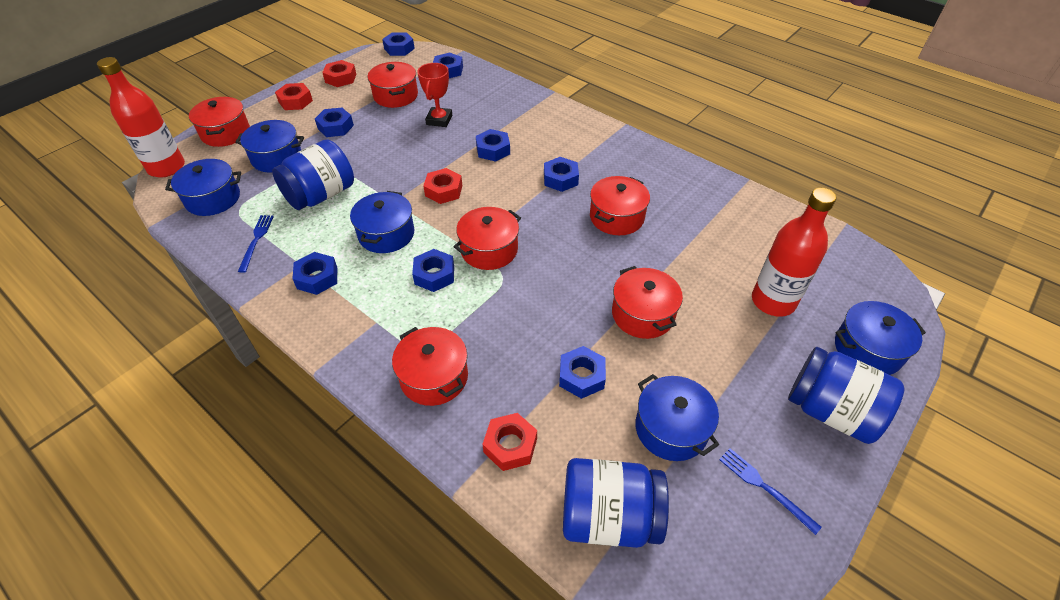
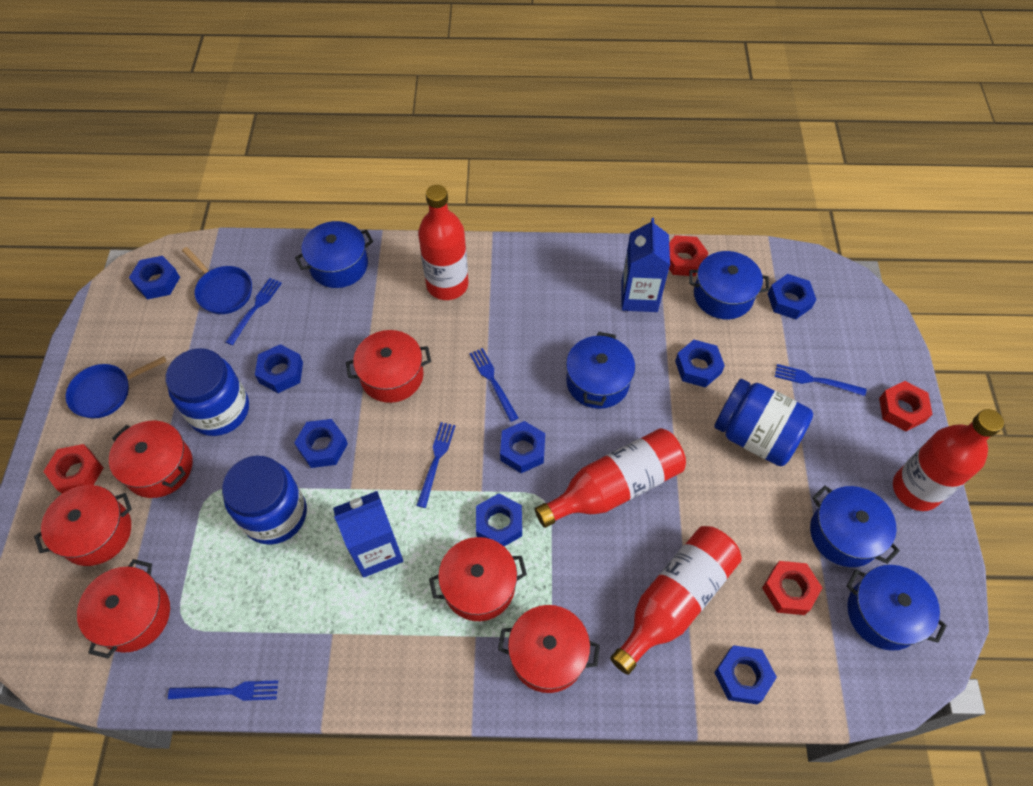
blue carton: 0 -> 2
blue fork: 2 -> 5
blue pan: 0 -> 2
red bottle: 2 -> 4
red trophy: 1 -> 0

